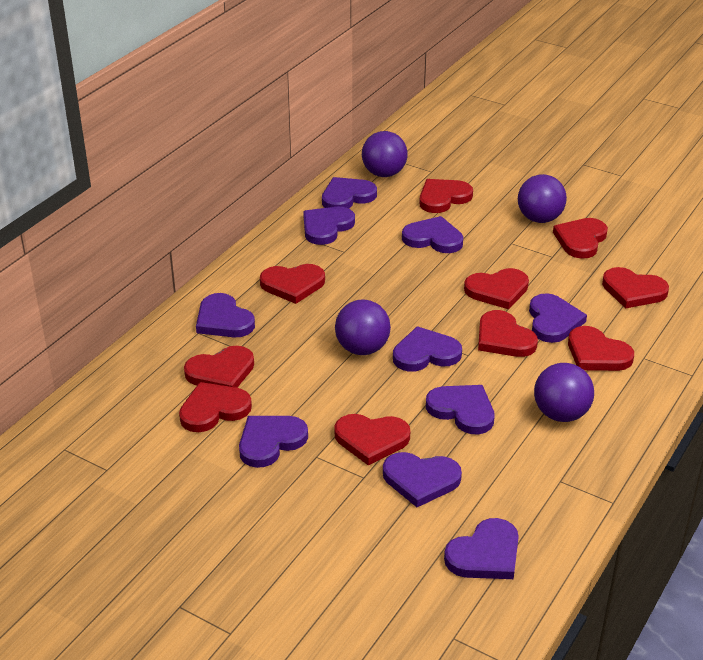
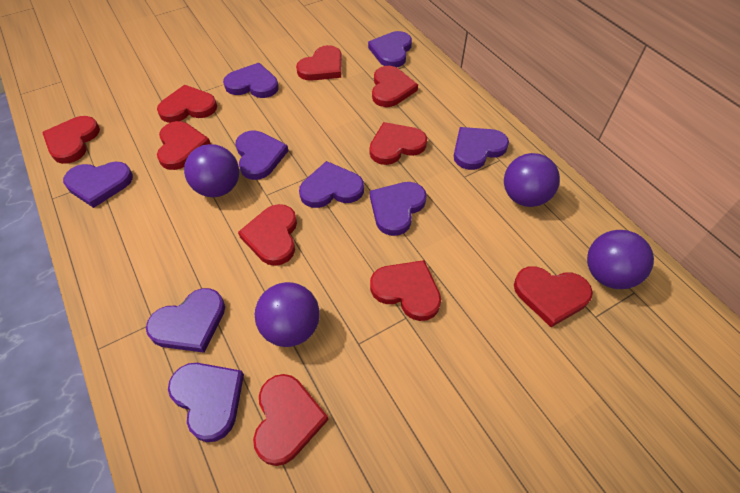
purple heart: 10 -> 9

